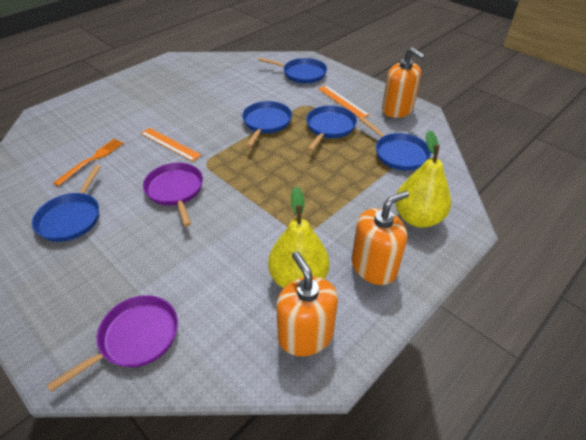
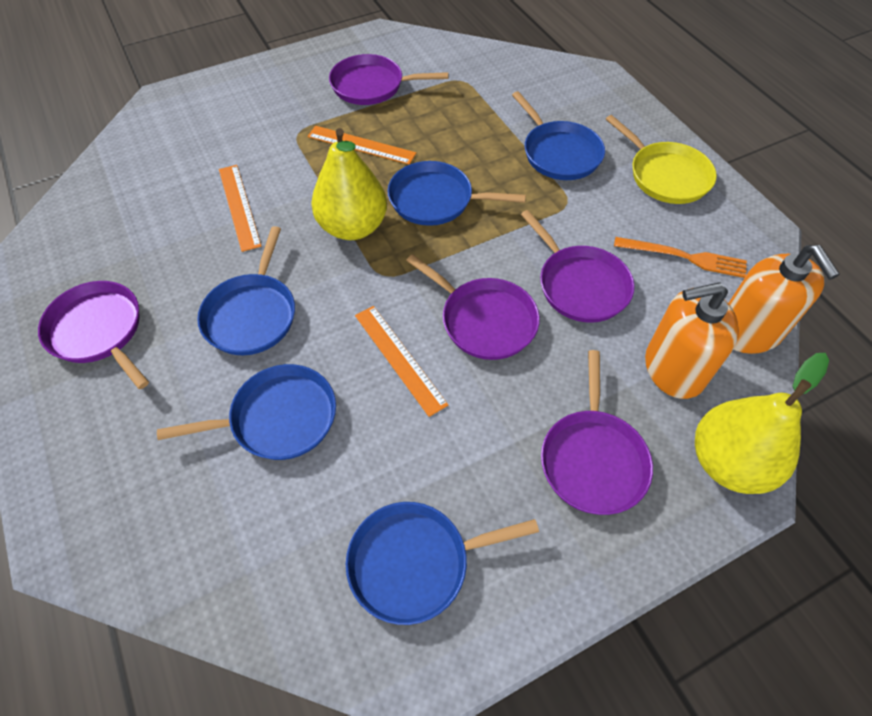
orange ruler: 2 -> 3
orange soap dispenser: 3 -> 2
purple pan: 2 -> 5
yellow pan: 0 -> 1

